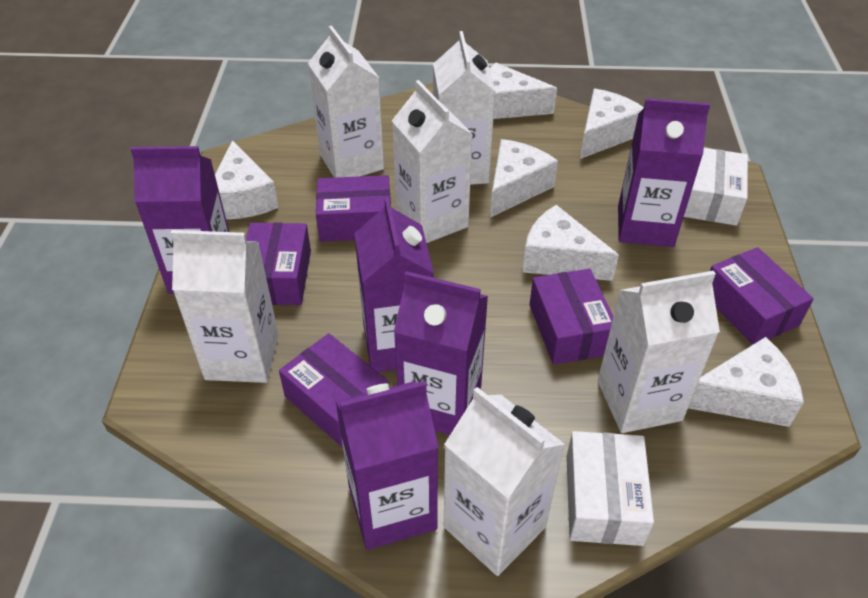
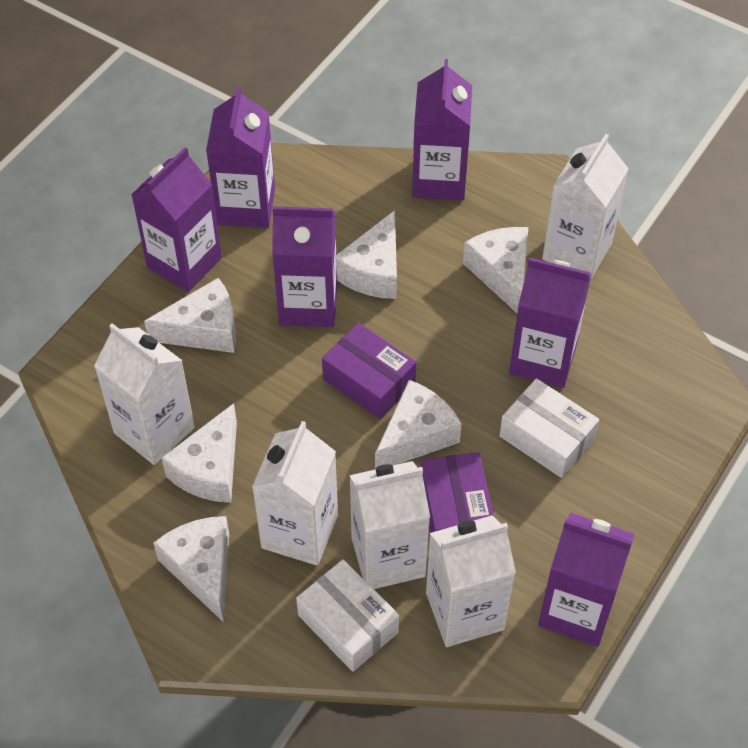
purple box: 5 -> 2
purple carton: 5 -> 6
white carton: 6 -> 5

